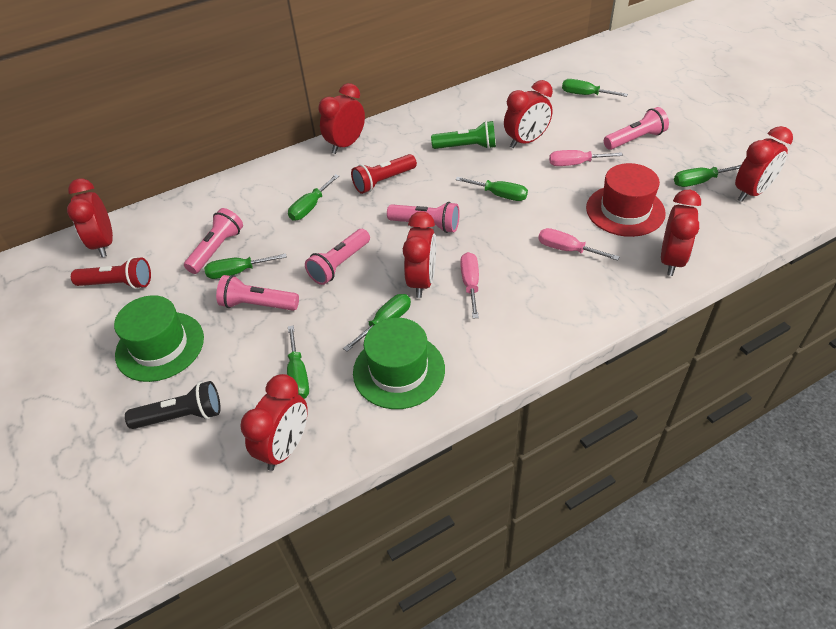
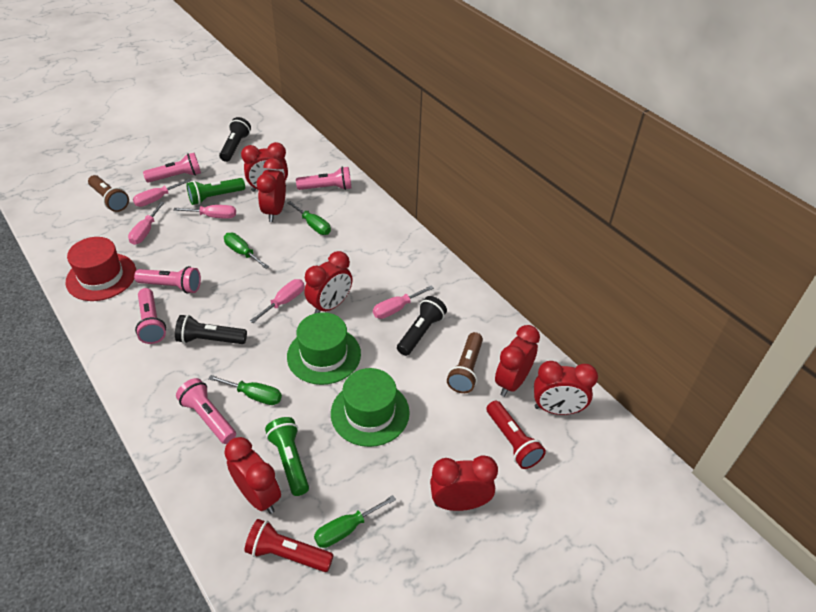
black flashlight: 1 -> 3
brown flashlight: 0 -> 2
green flashlight: 1 -> 2
green screwdriver: 7 -> 4
pink screwdriver: 3 -> 5

